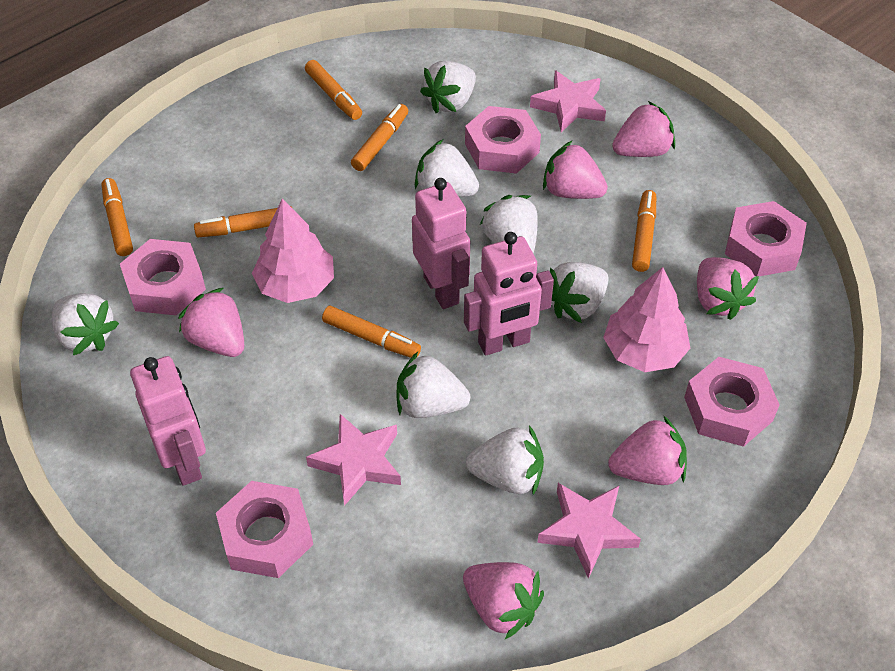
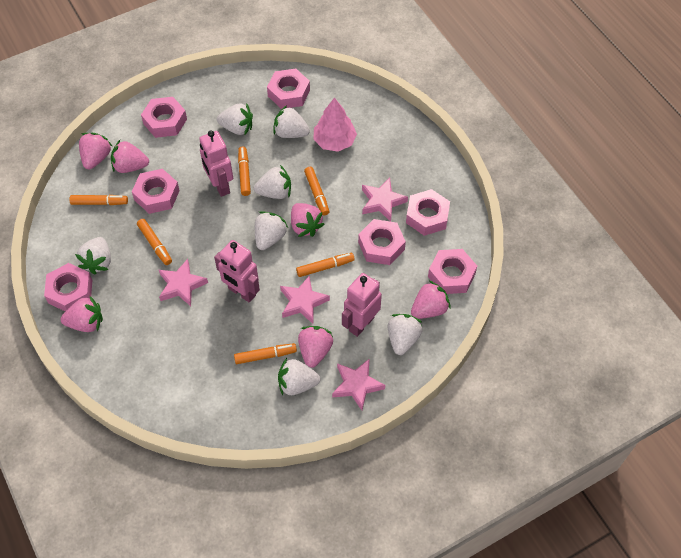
pink nut: 5 -> 7
pink star: 3 -> 4
pink tree: 2 -> 1

